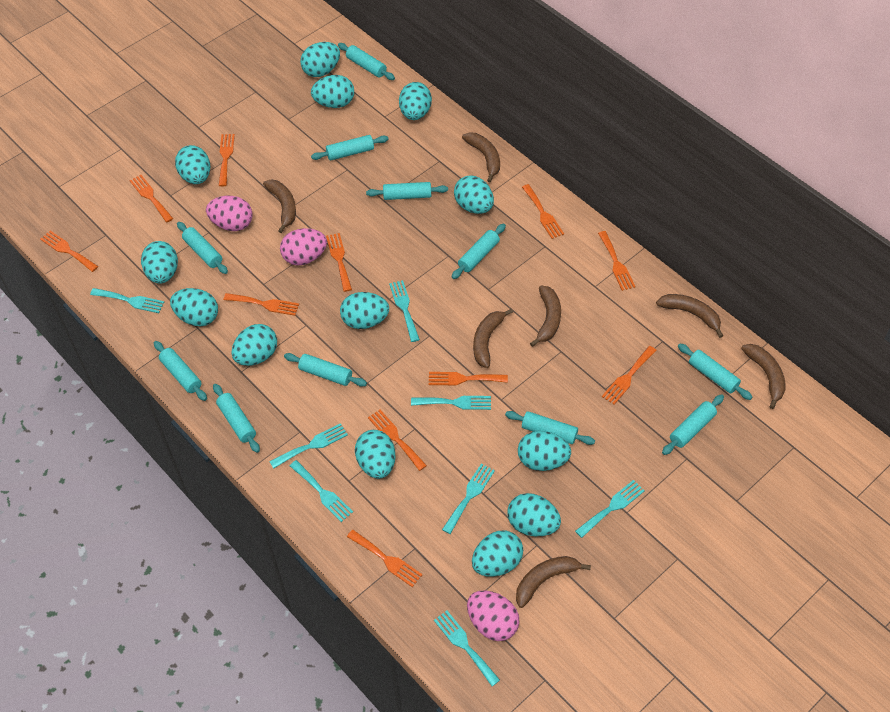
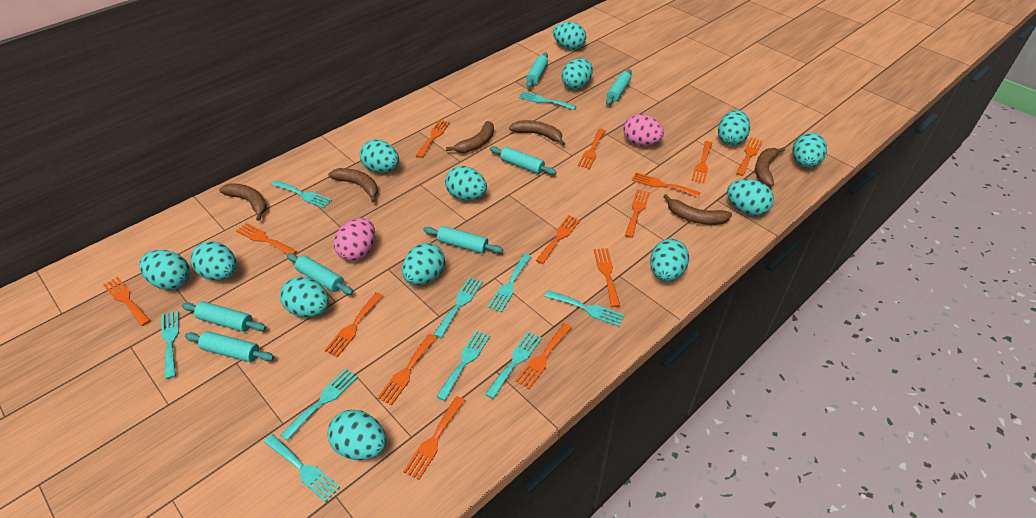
brown banana: 7 -> 6
orange fork: 11 -> 14
pink egg: 3 -> 2
turquoise fork: 8 -> 10
turquoise rolling pin: 11 -> 7

